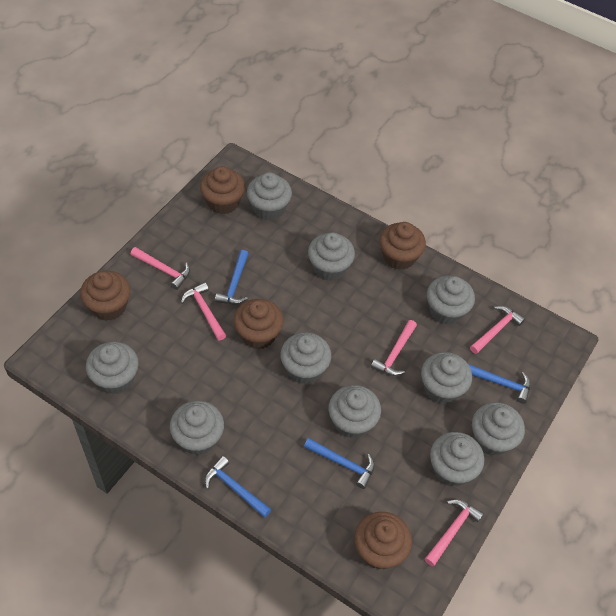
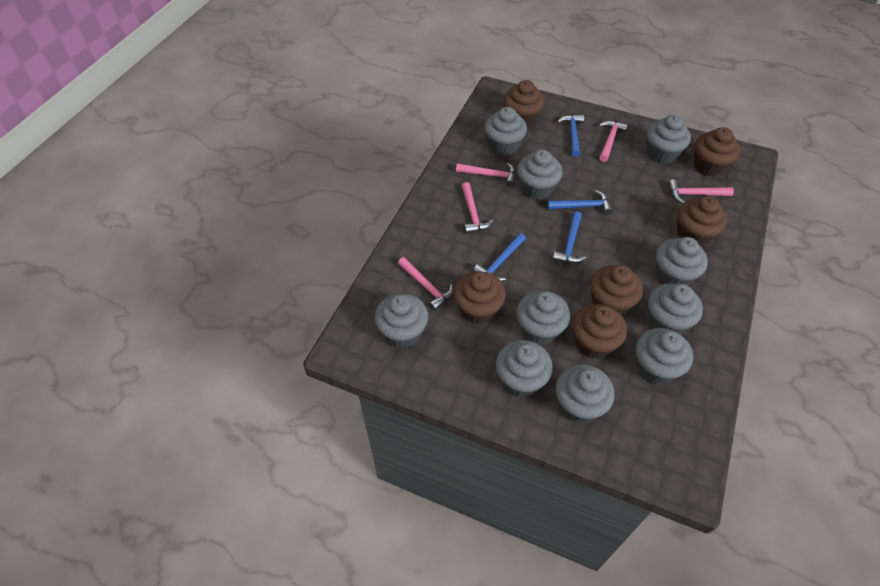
brown cupcake: 5 -> 6

